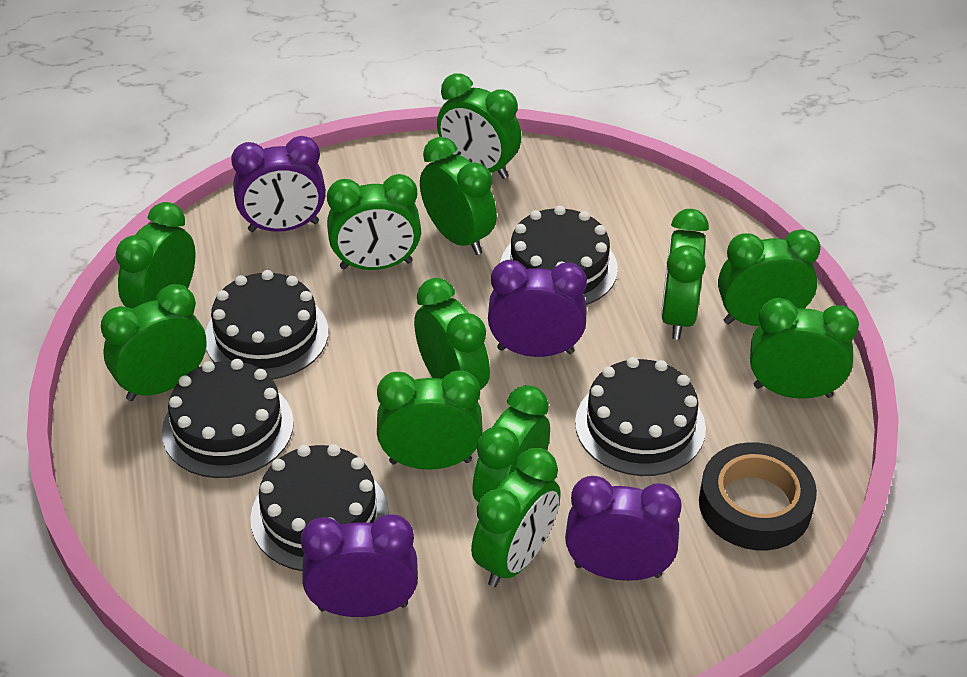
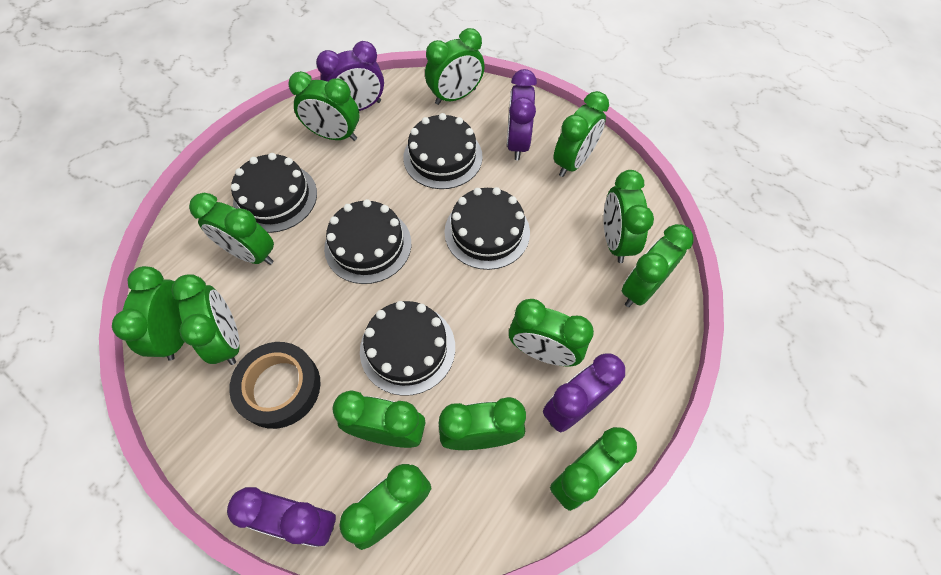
green clock: 12 -> 13

